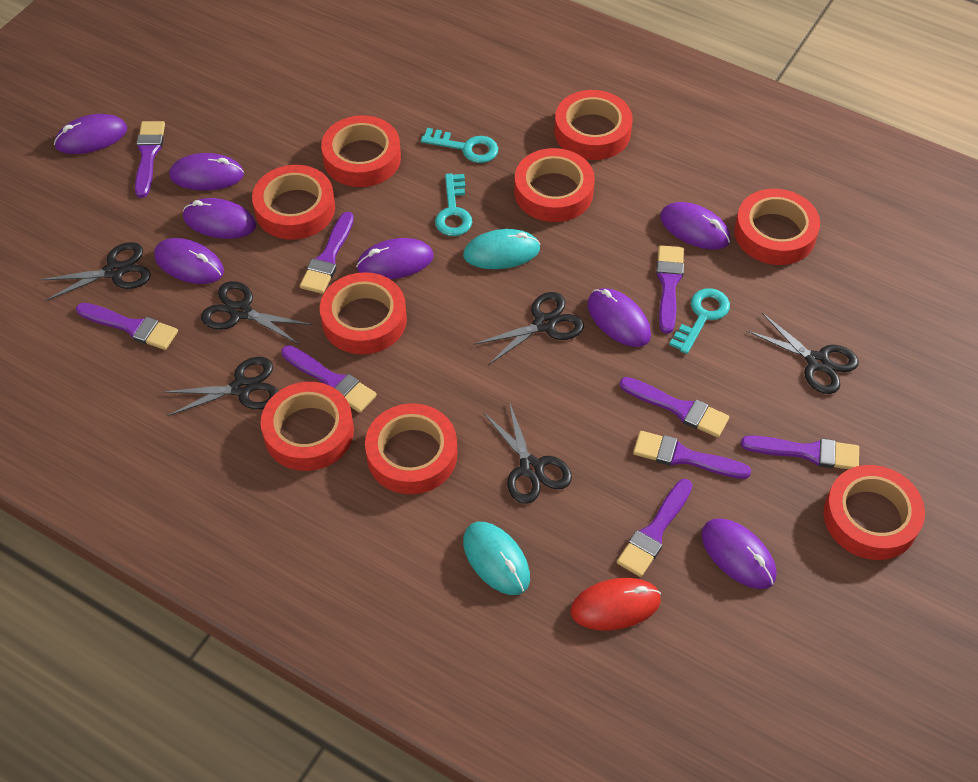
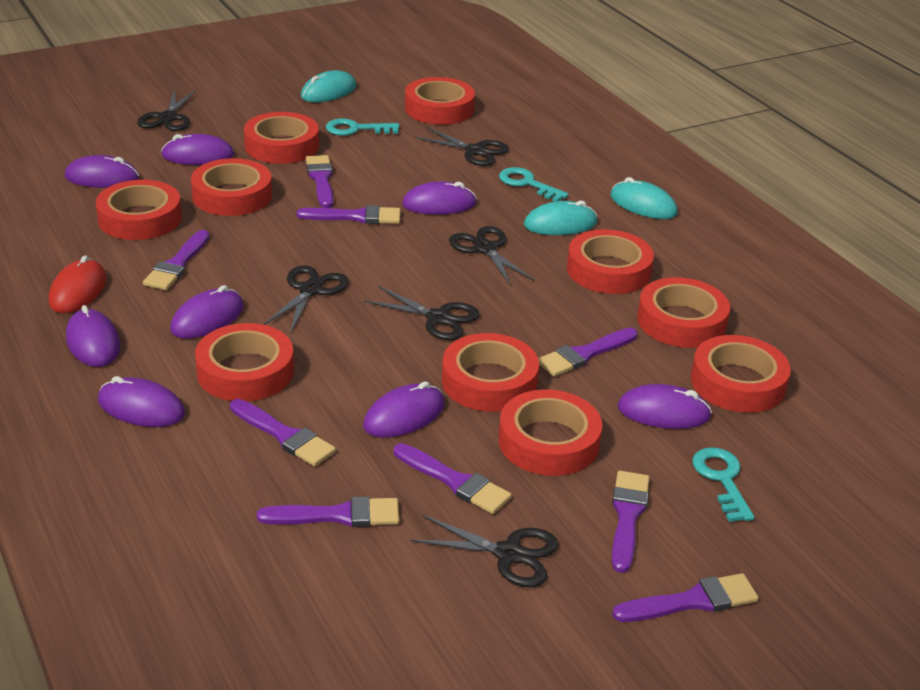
red tape: 9 -> 10
turquoise mouse: 2 -> 3

